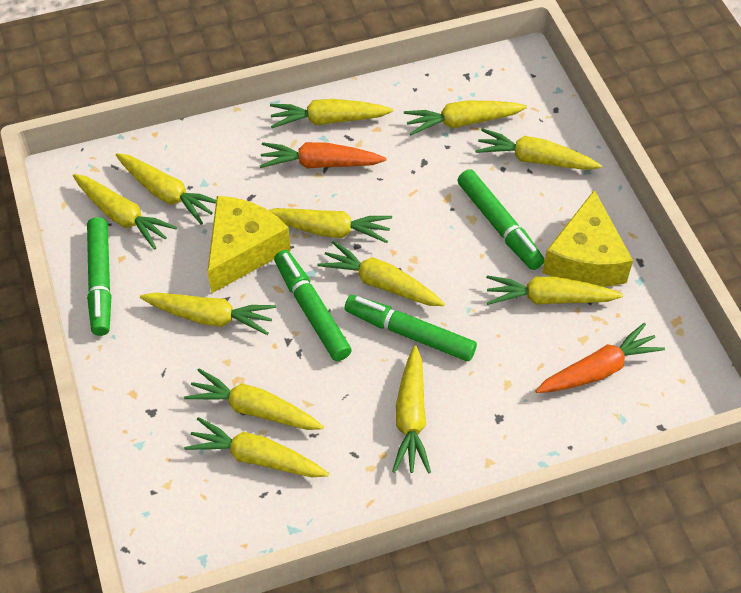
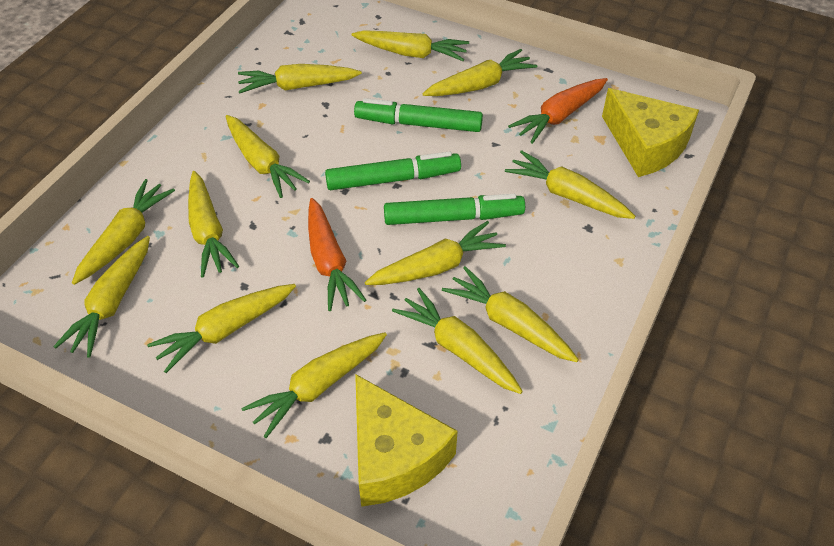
green marker: 4 -> 3
yellow carrot: 12 -> 13

